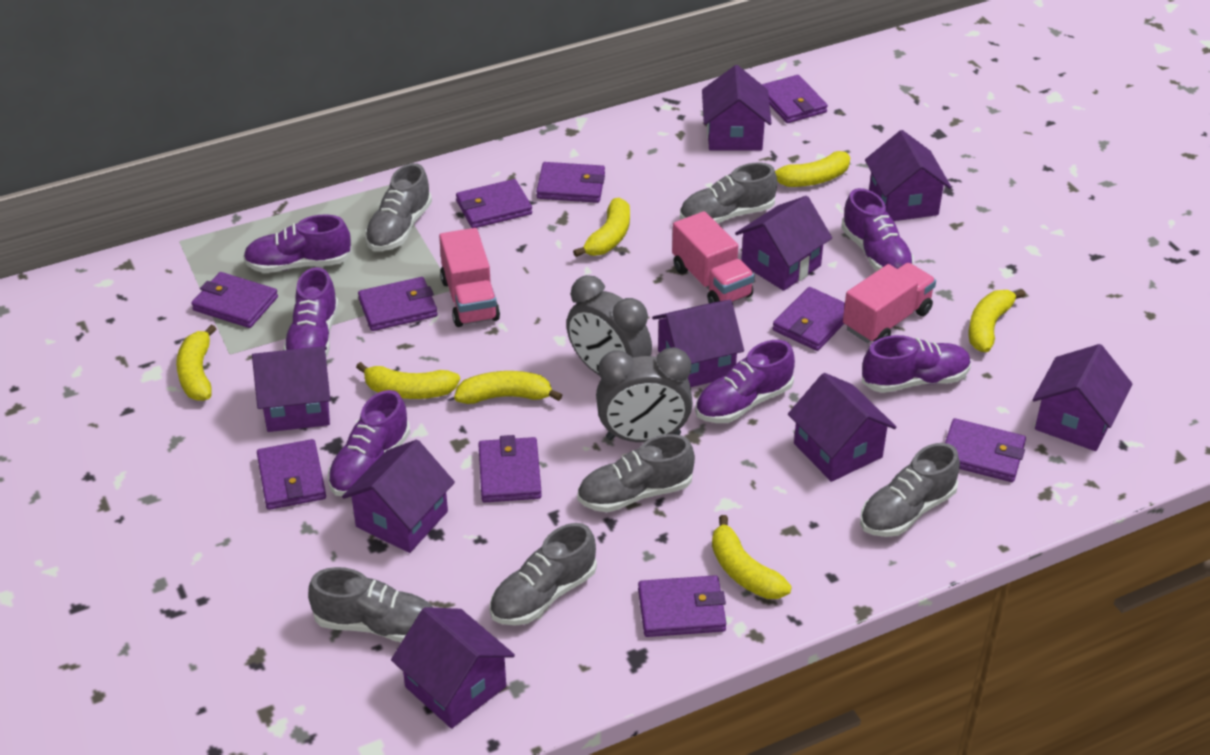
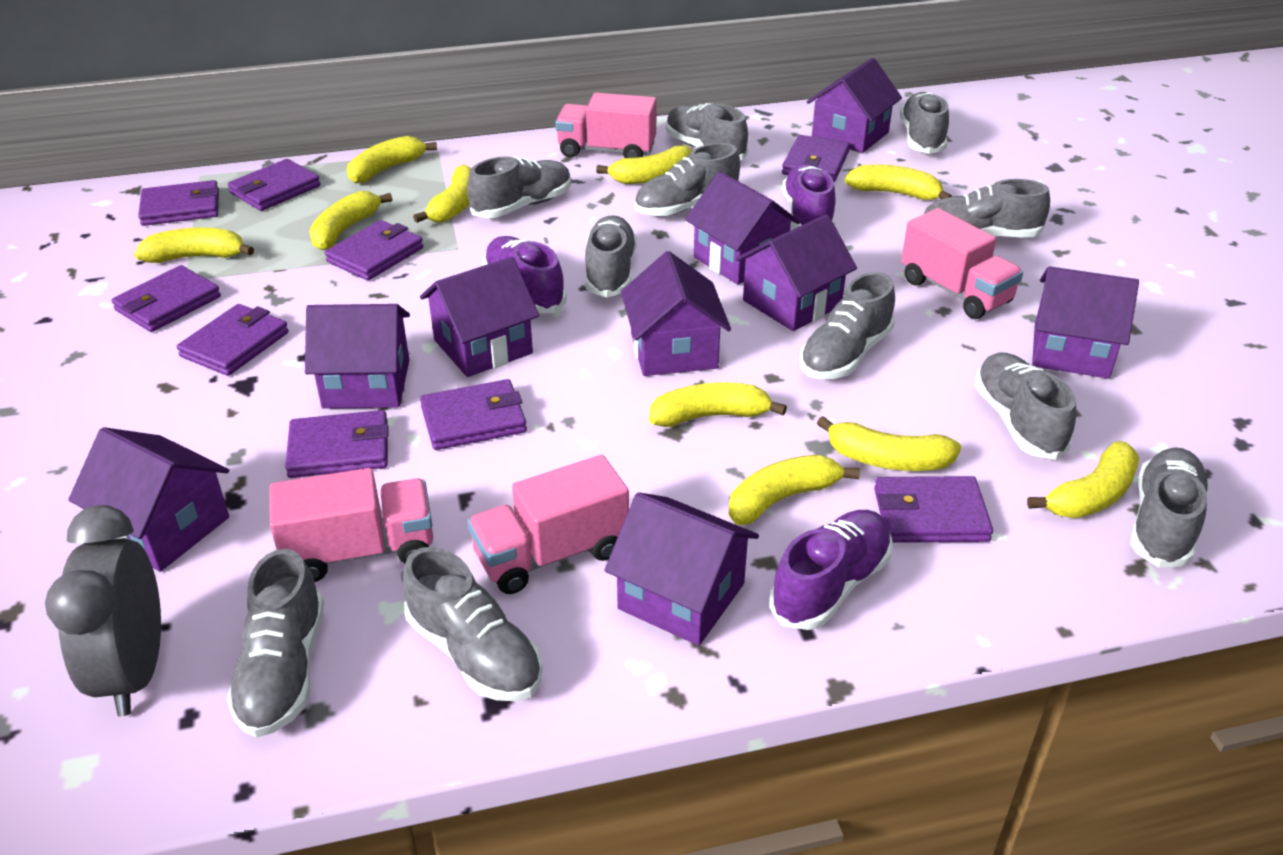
grey clock: 2 -> 1
grey shoe: 6 -> 11
pink truck: 3 -> 4
purple shoe: 6 -> 3
purple wallet: 10 -> 9
yellow banana: 7 -> 10

